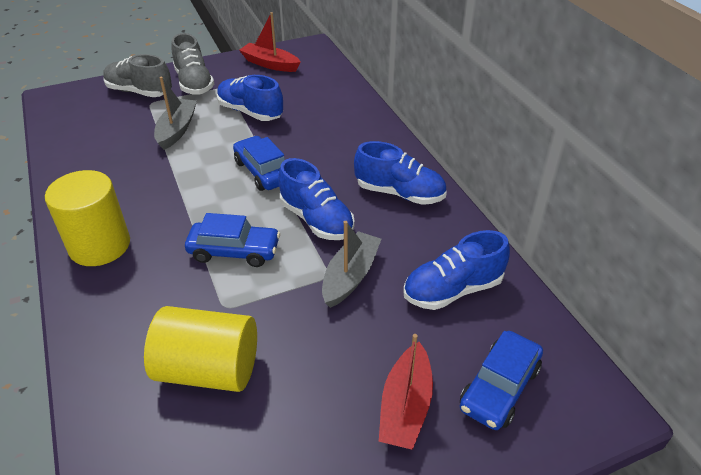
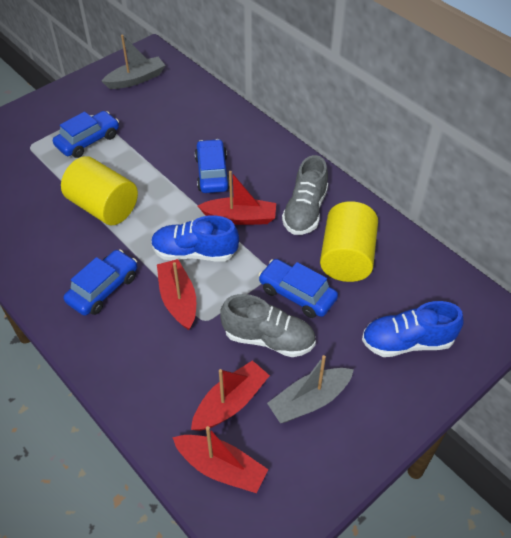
blue car: 3 -> 4
blue shoe: 4 -> 2
red boat: 2 -> 4

